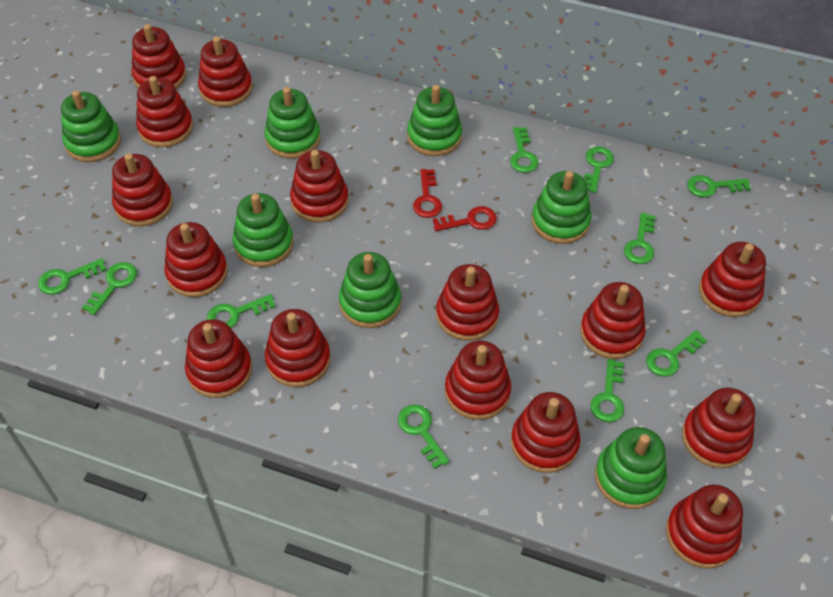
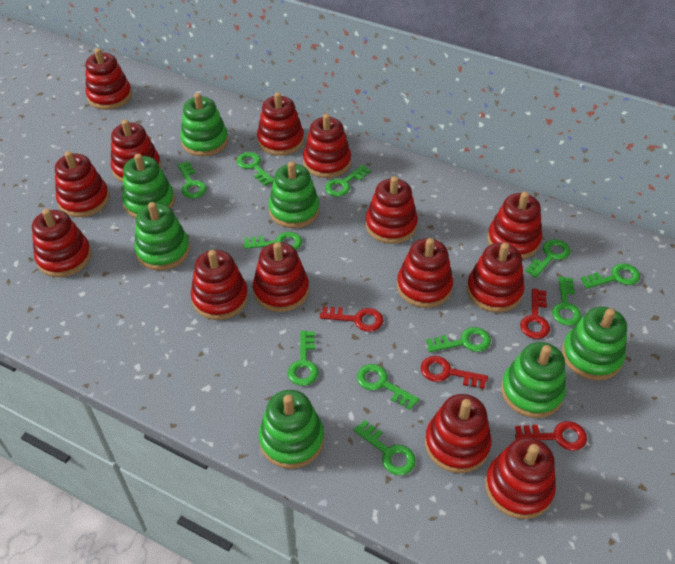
green key: 10 -> 11
red key: 2 -> 4
red stacking toy: 15 -> 14

